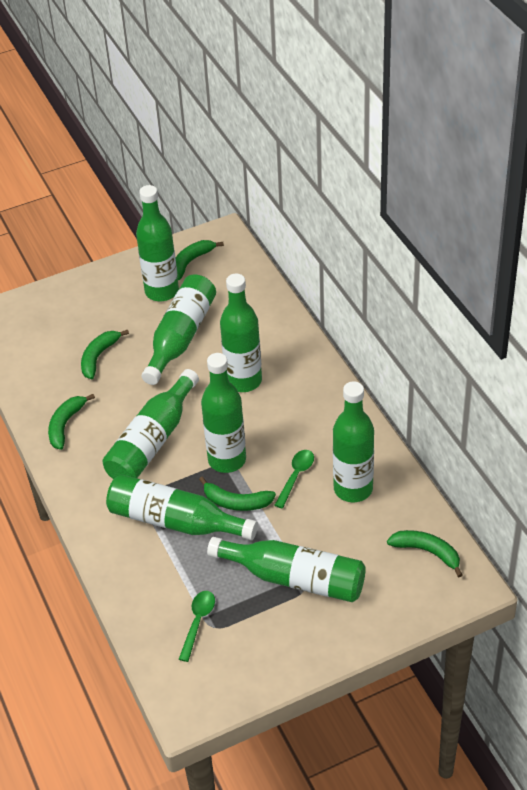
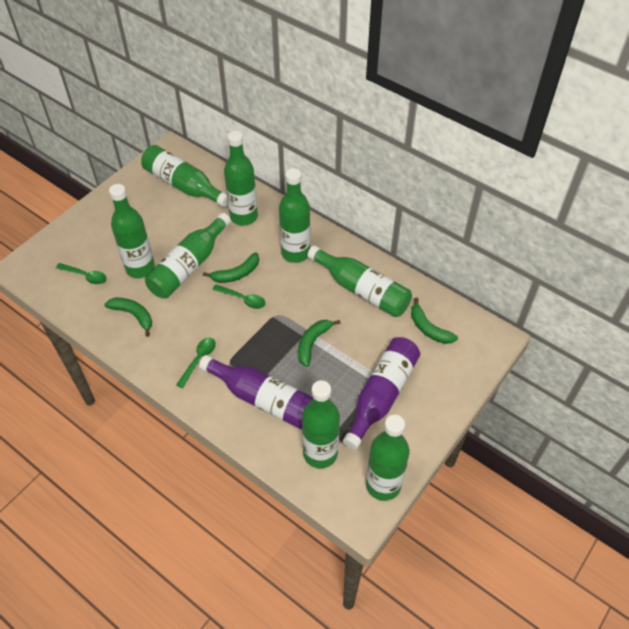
green banana: 5 -> 4
green spoon: 2 -> 3
purple bottle: 0 -> 2

